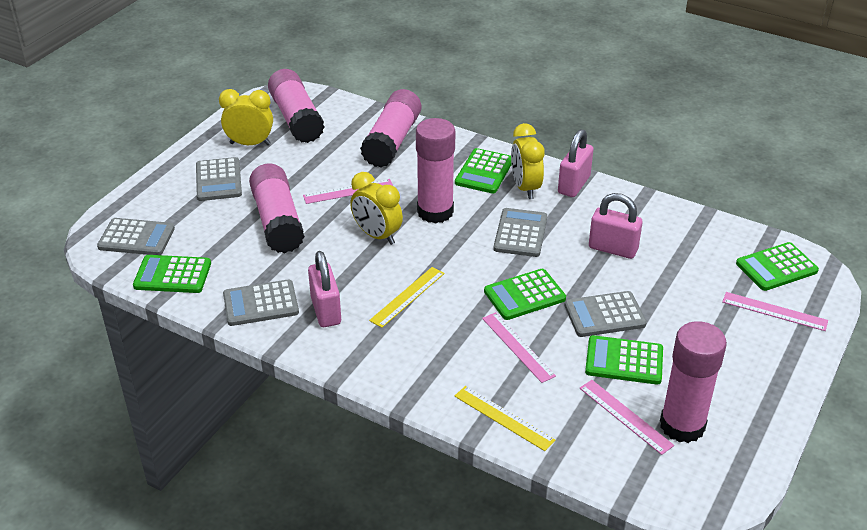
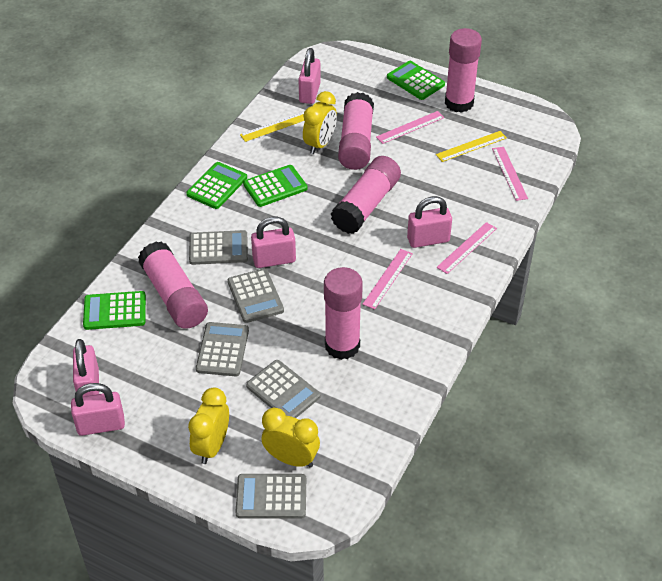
green calculator: 5 -> 4
pink padlock: 3 -> 5

